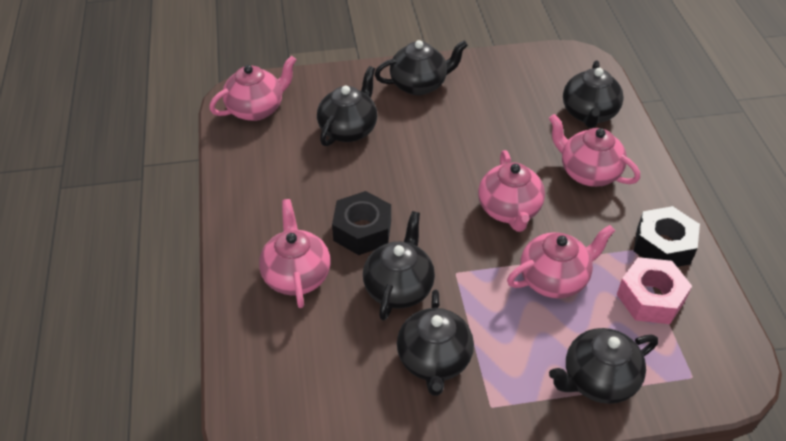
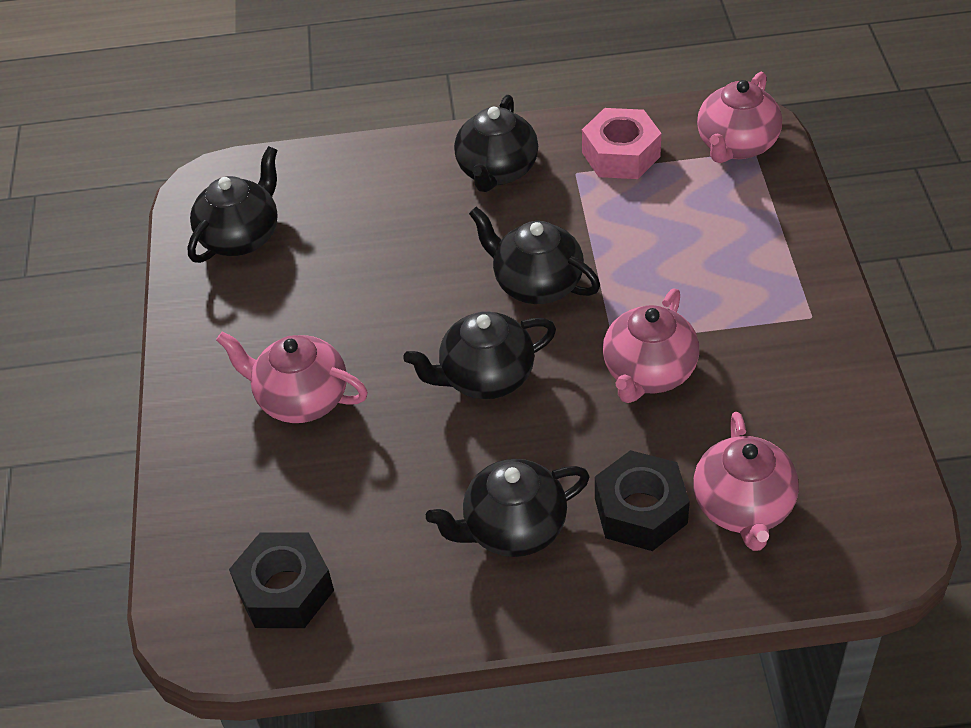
black teapot: 6 -> 5
pink teapot: 5 -> 4

